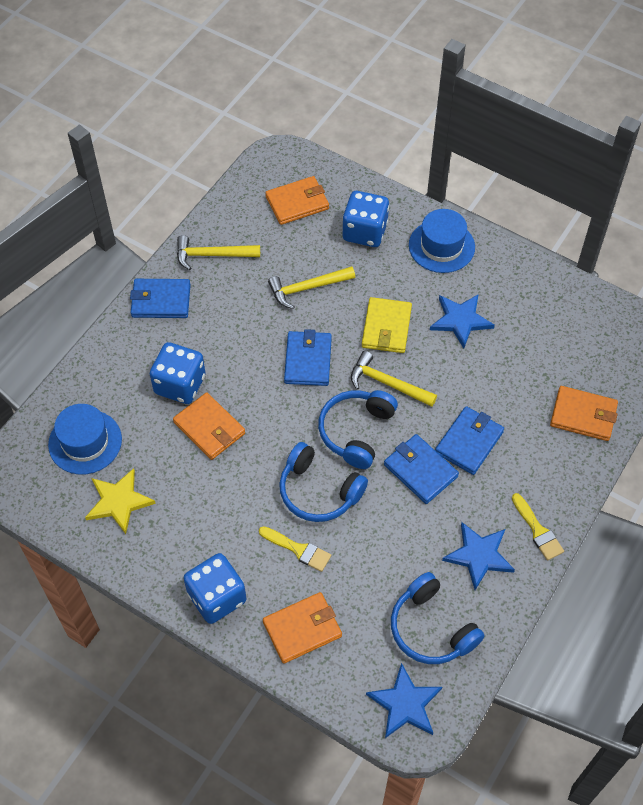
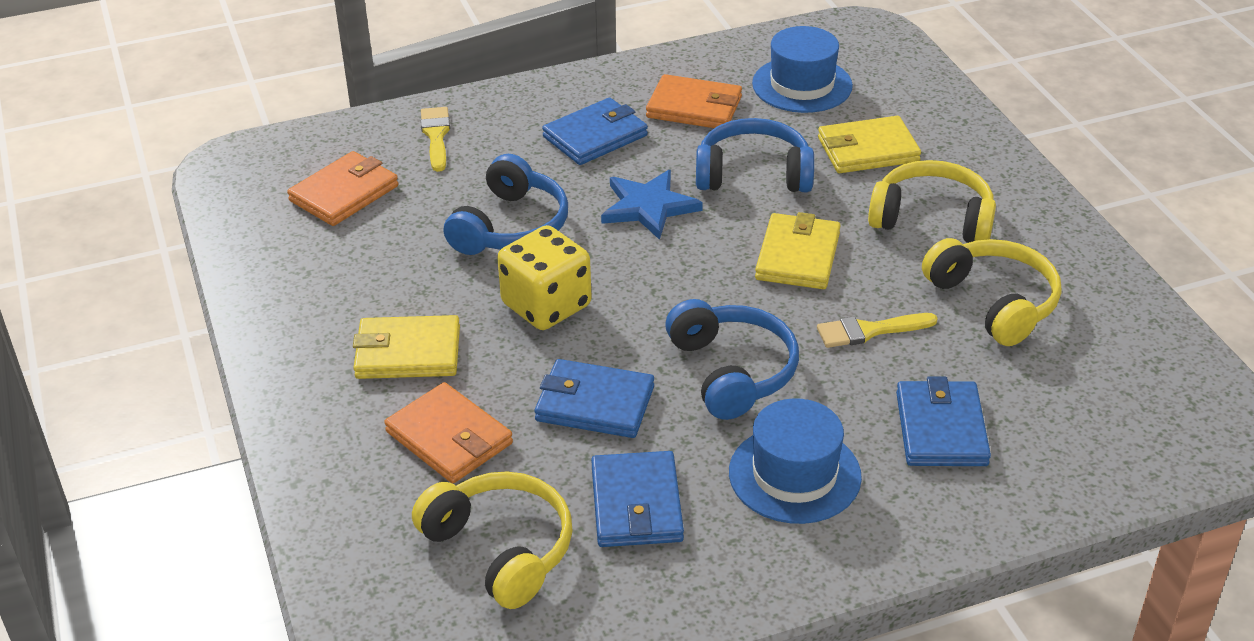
blue dice: 3 -> 0
blue star: 3 -> 1
orange wallet: 4 -> 3
yellow dice: 0 -> 1
yellow hammer: 3 -> 0
yellow headphones: 0 -> 3
yellow star: 1 -> 0
yellow wallet: 1 -> 3

